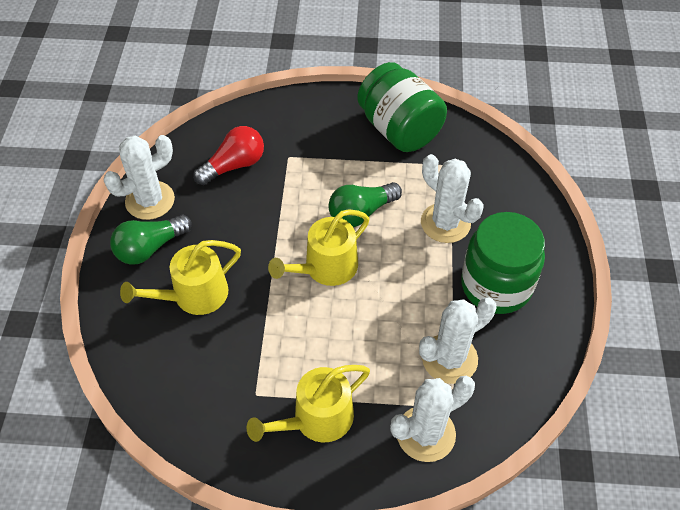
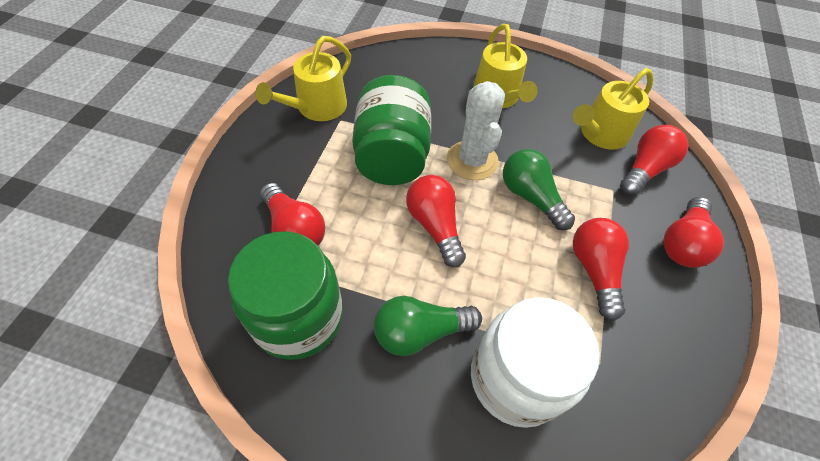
red light bulb: 1 -> 5
white cactus: 4 -> 1
white jar: 0 -> 1

